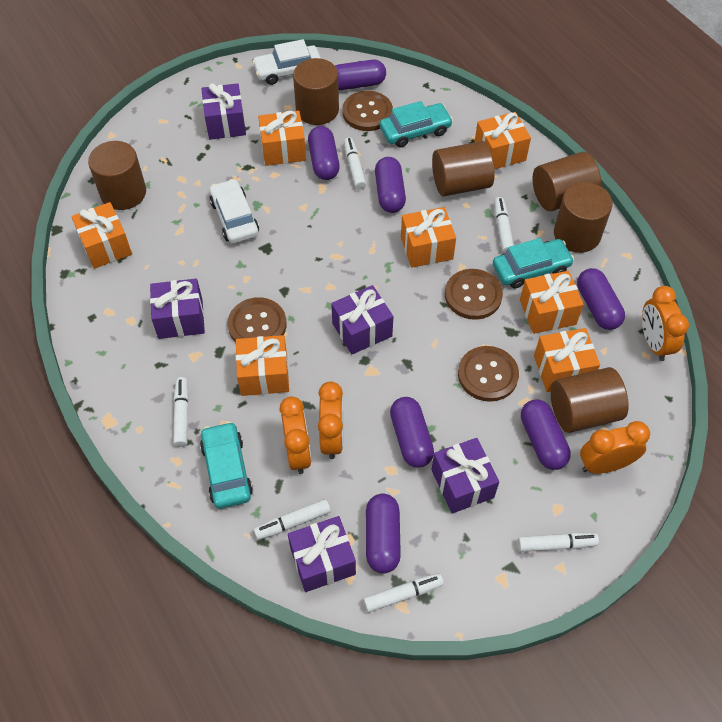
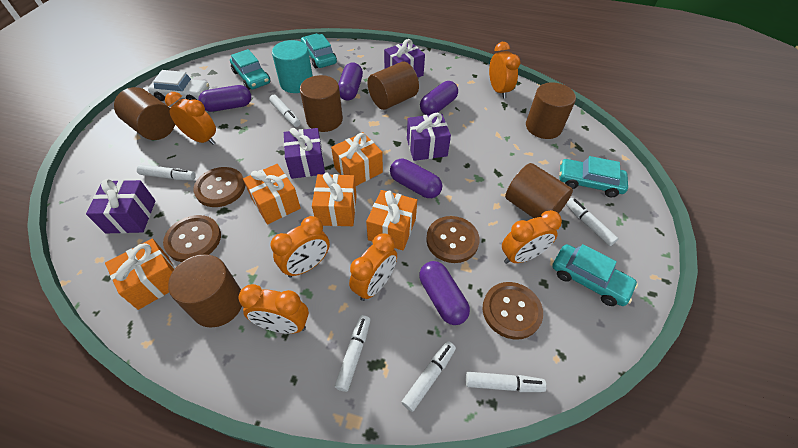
orange clock: 4 -> 6
orange gift: 7 -> 5
purple capsule: 7 -> 5
purple gift: 5 -> 4
turquoise car: 3 -> 4
turquoise cylinder: 0 -> 1
white car: 2 -> 1

